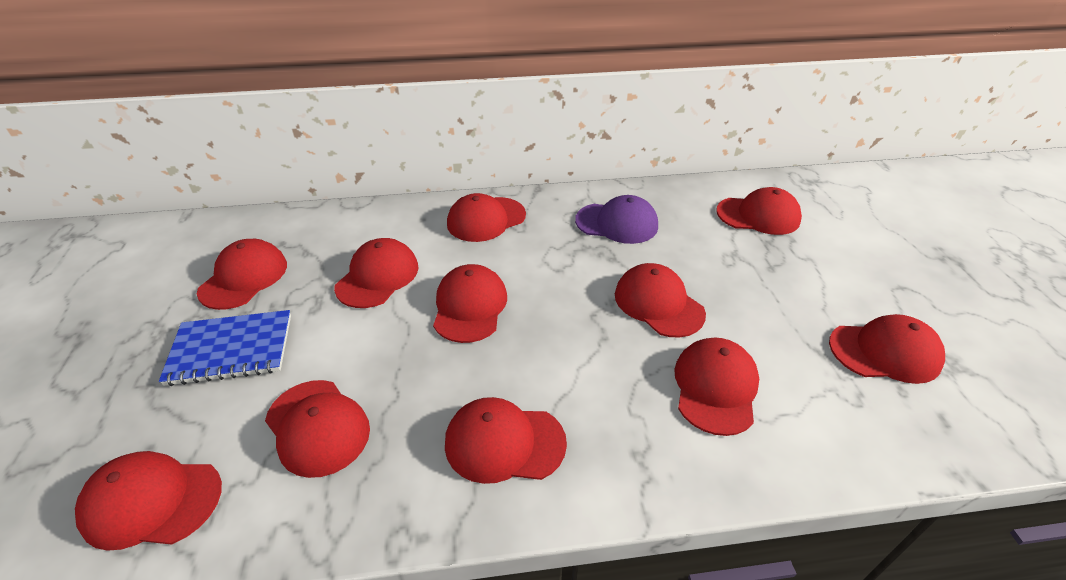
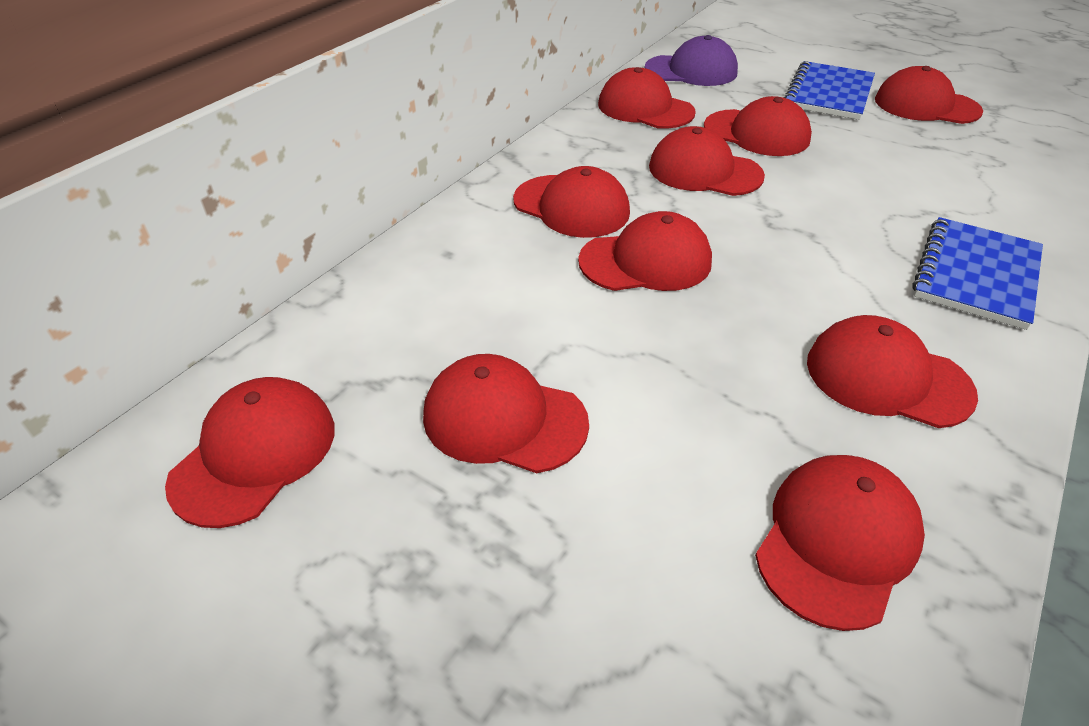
blue notebook: 1 -> 2
red cap: 11 -> 10

